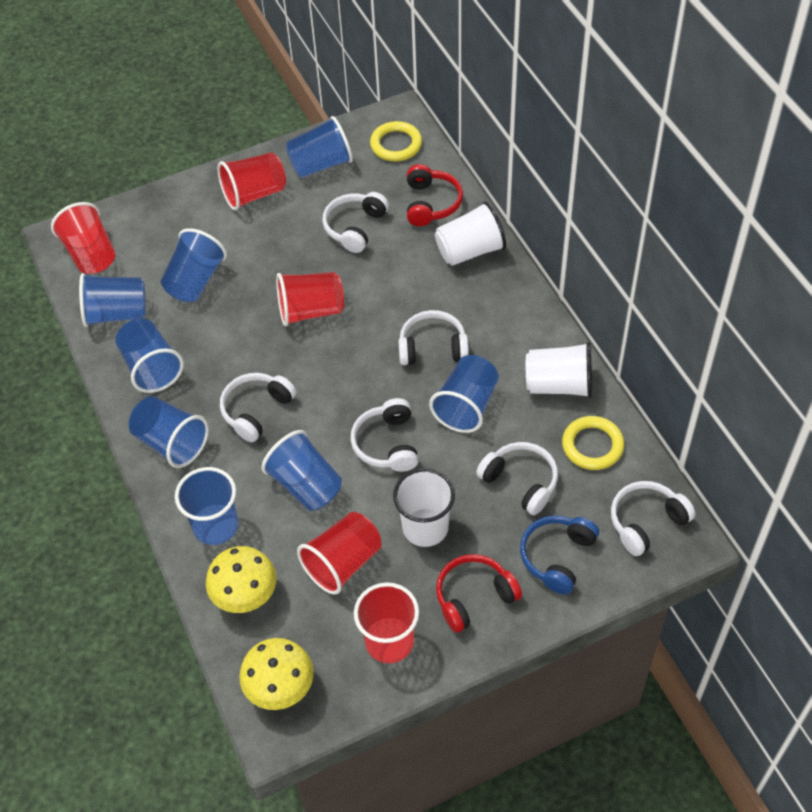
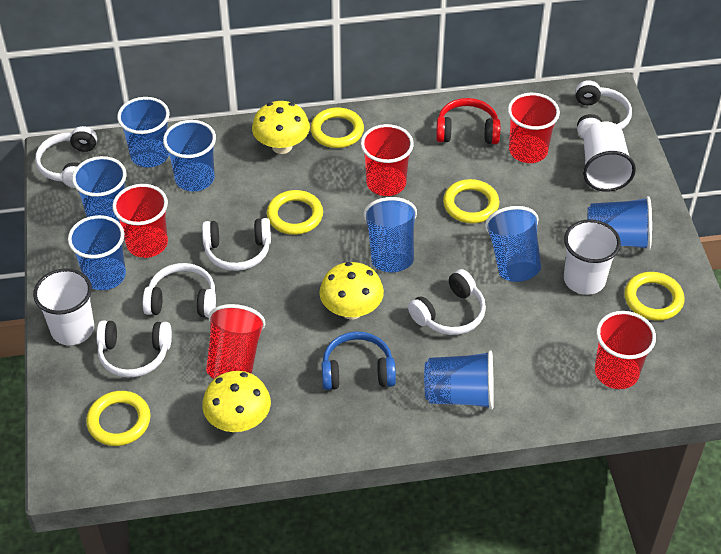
red headphones: 2 -> 1
yellow mushroom: 2 -> 3
yellow ring: 2 -> 5

